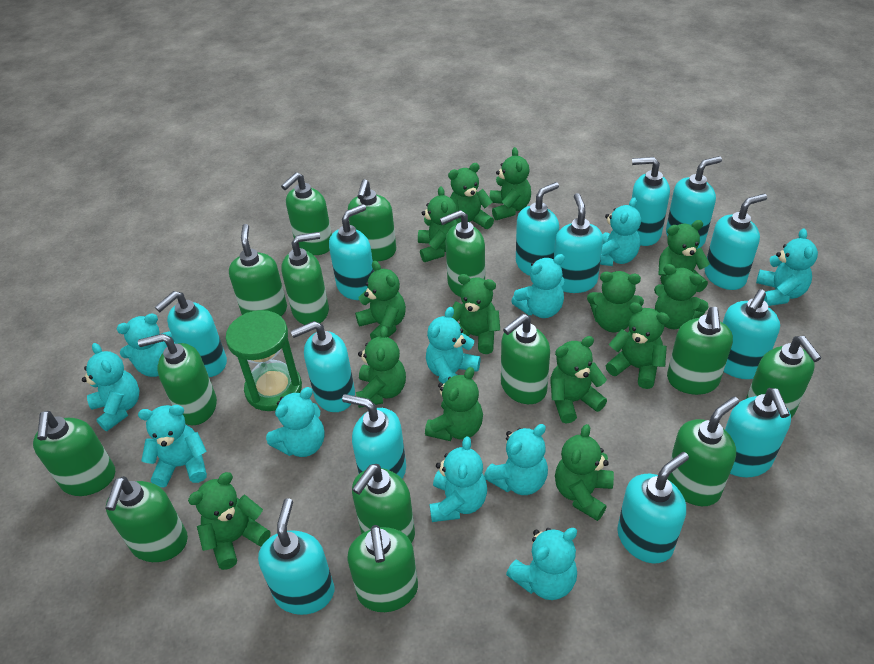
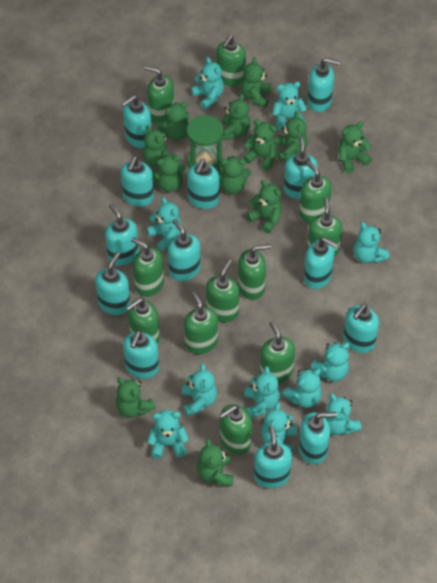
green soap dispenser: 14 -> 11
green teddy bear: 14 -> 12

